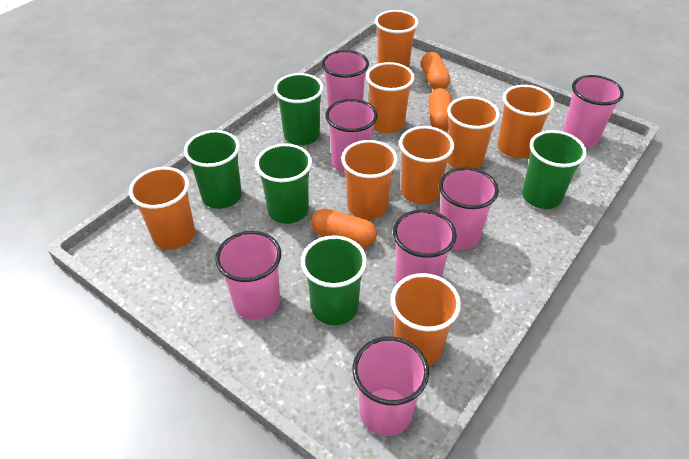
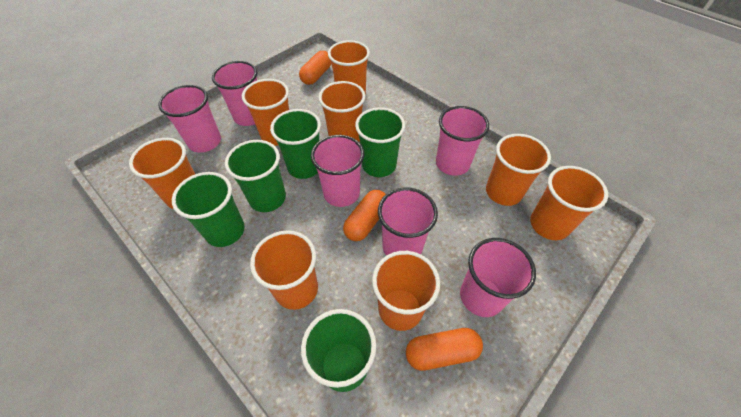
pink cup: 7 -> 6

